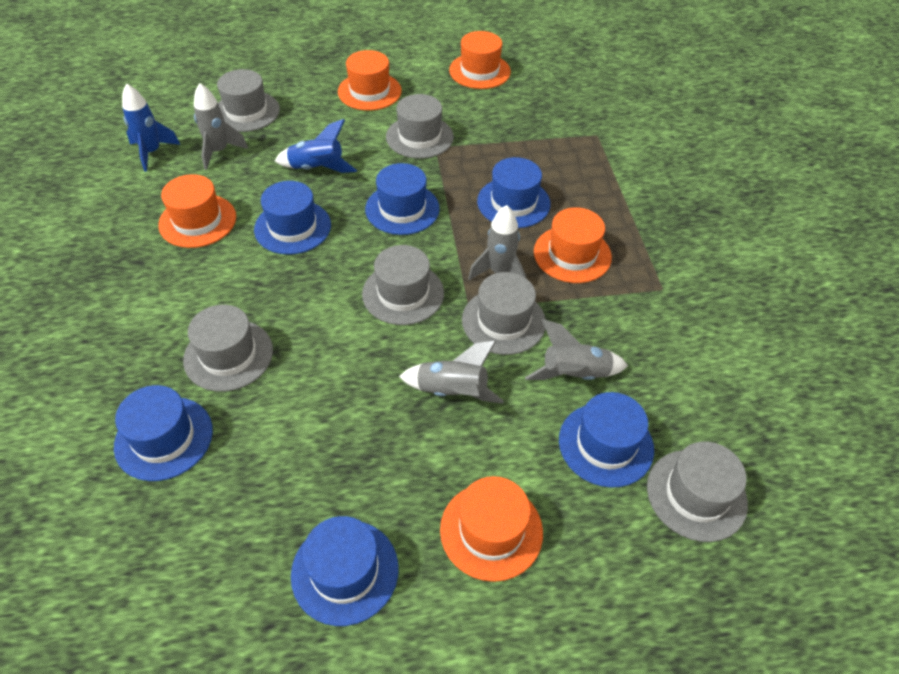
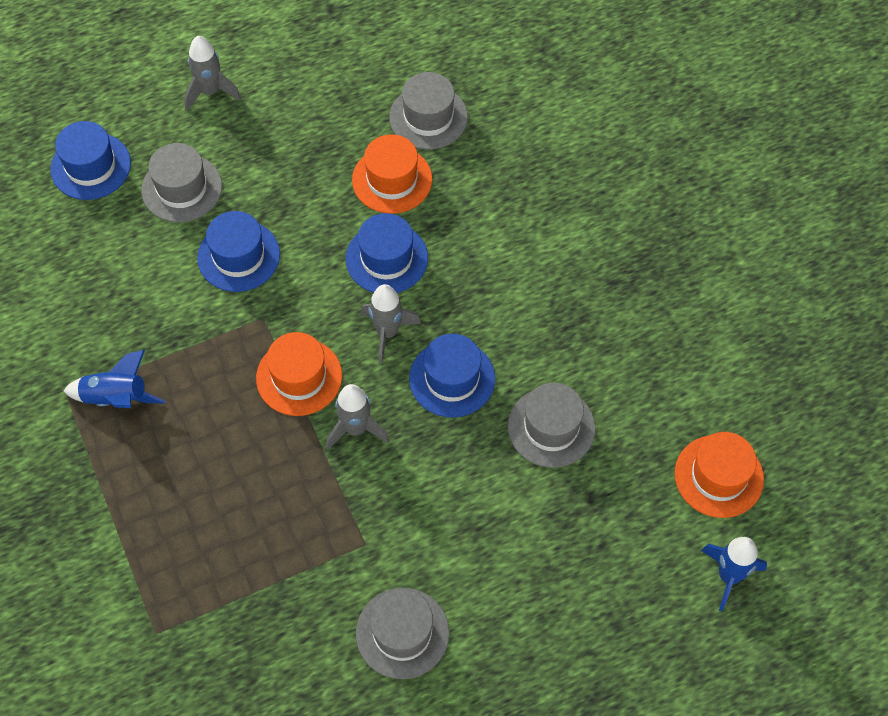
blue hat: 6 -> 4
grey hat: 6 -> 4
grey rocket: 4 -> 3
orange hat: 5 -> 3

